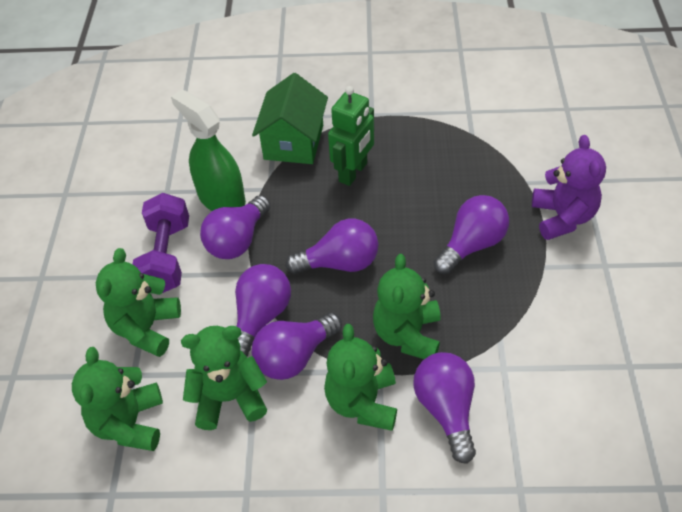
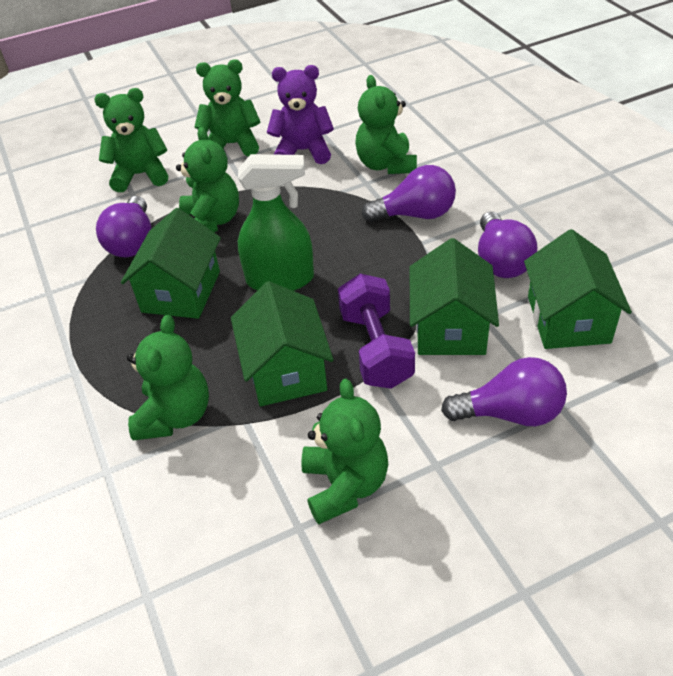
green house: 1 -> 4
green robot: 1 -> 0
green teddy bear: 5 -> 6
purple light bulb: 6 -> 4

